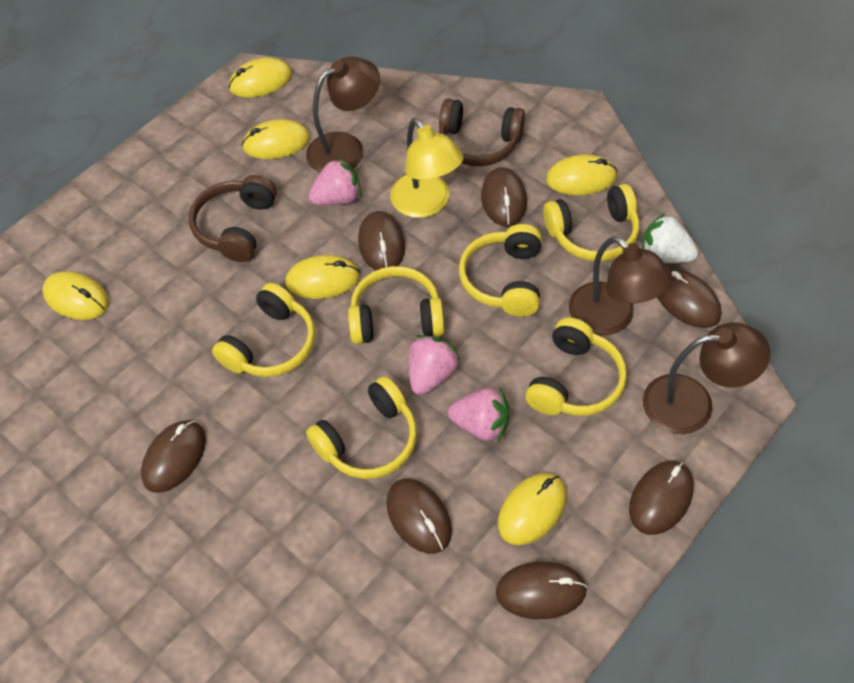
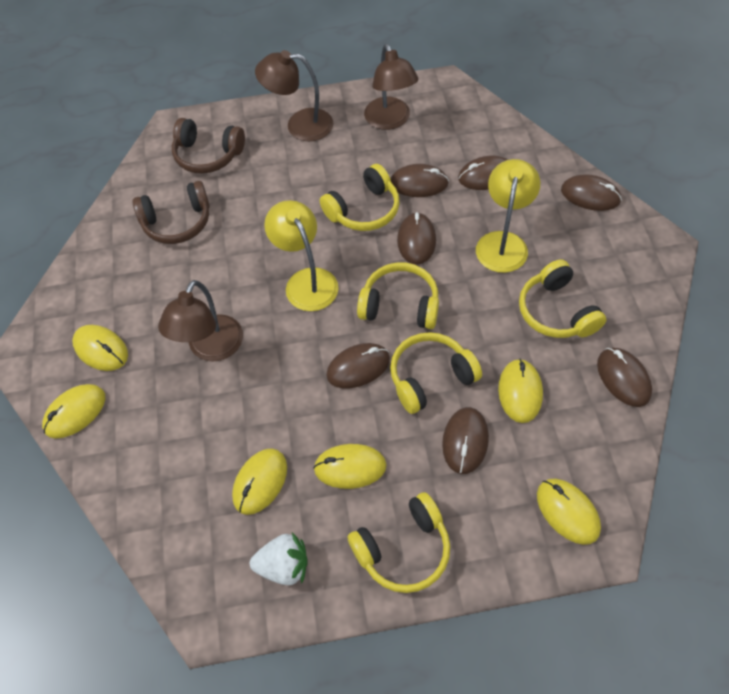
pink strawberry: 3 -> 0
yellow headphones: 6 -> 5
yellow lamp: 1 -> 2

